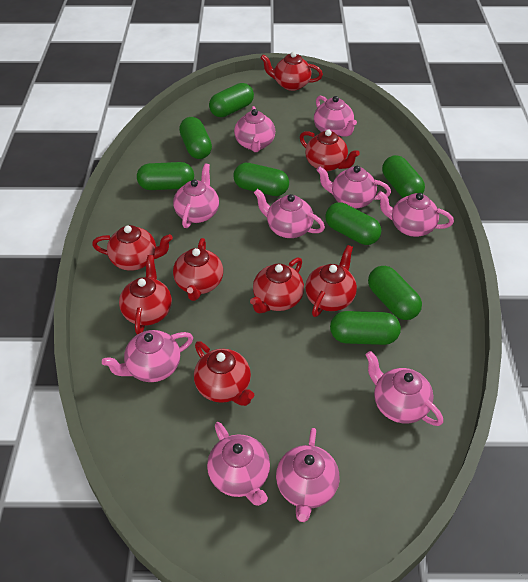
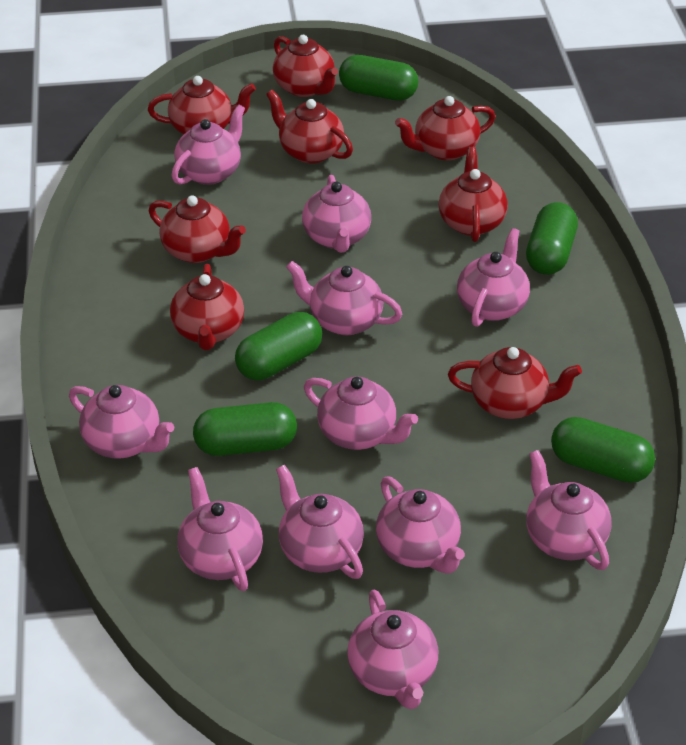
green capsule: 8 -> 5
pink teapot: 10 -> 11

